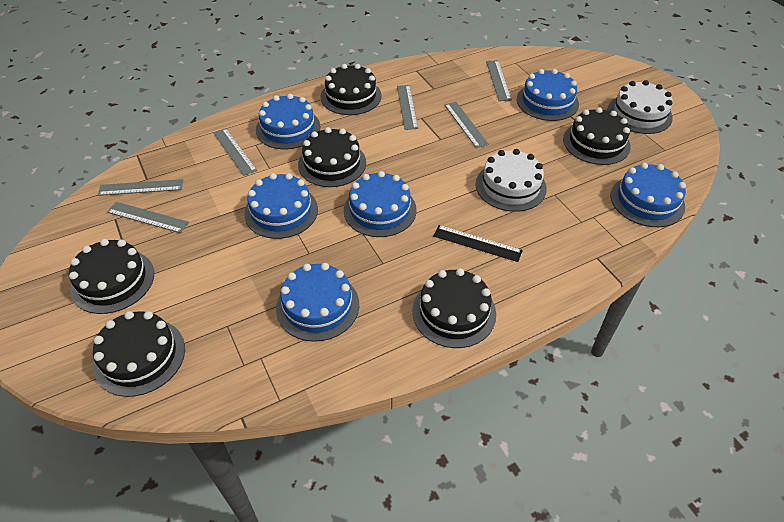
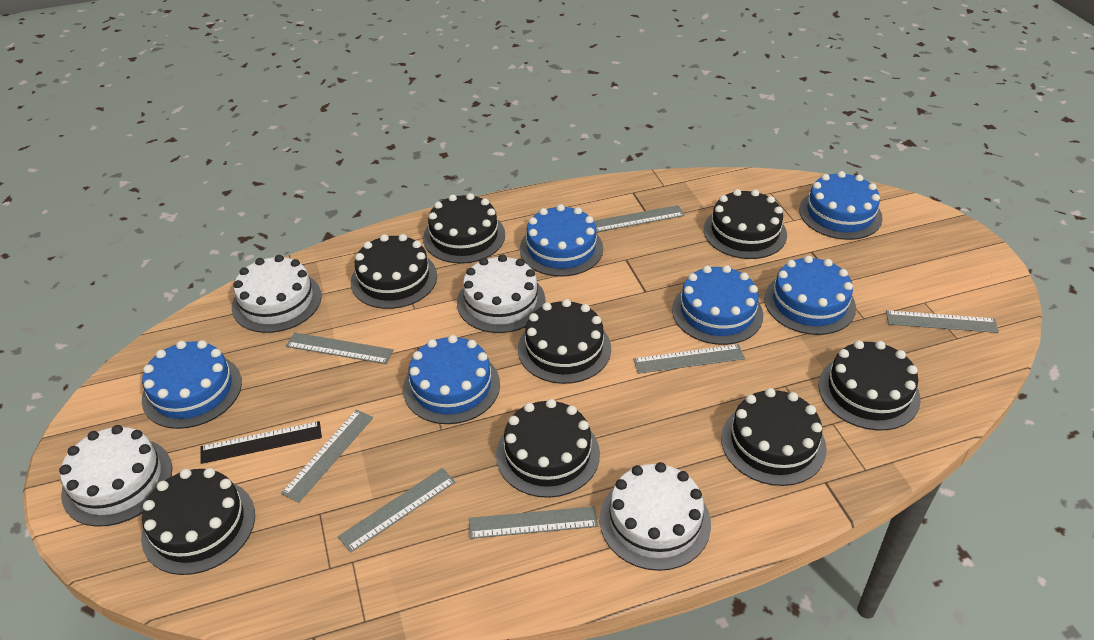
black cake: 6 -> 8
grey ruler: 6 -> 7
white cake: 2 -> 4

